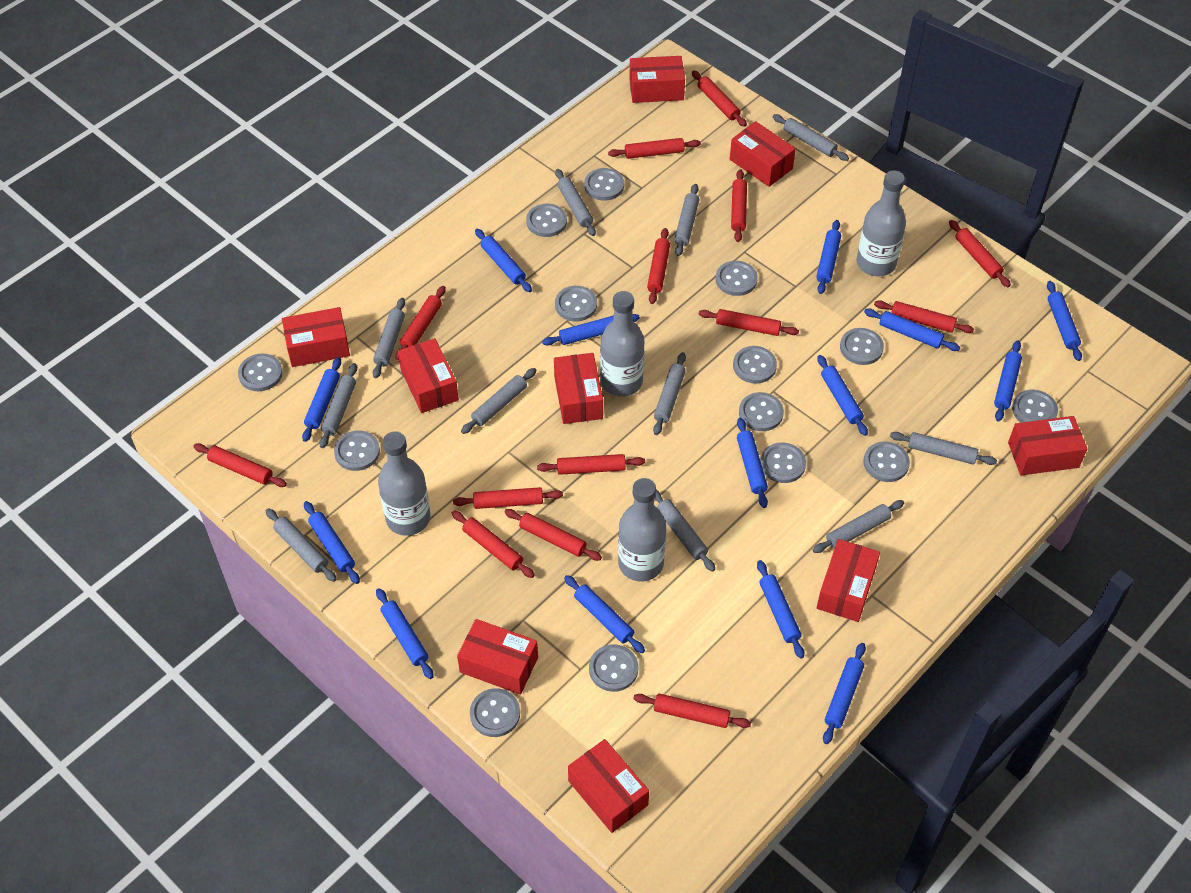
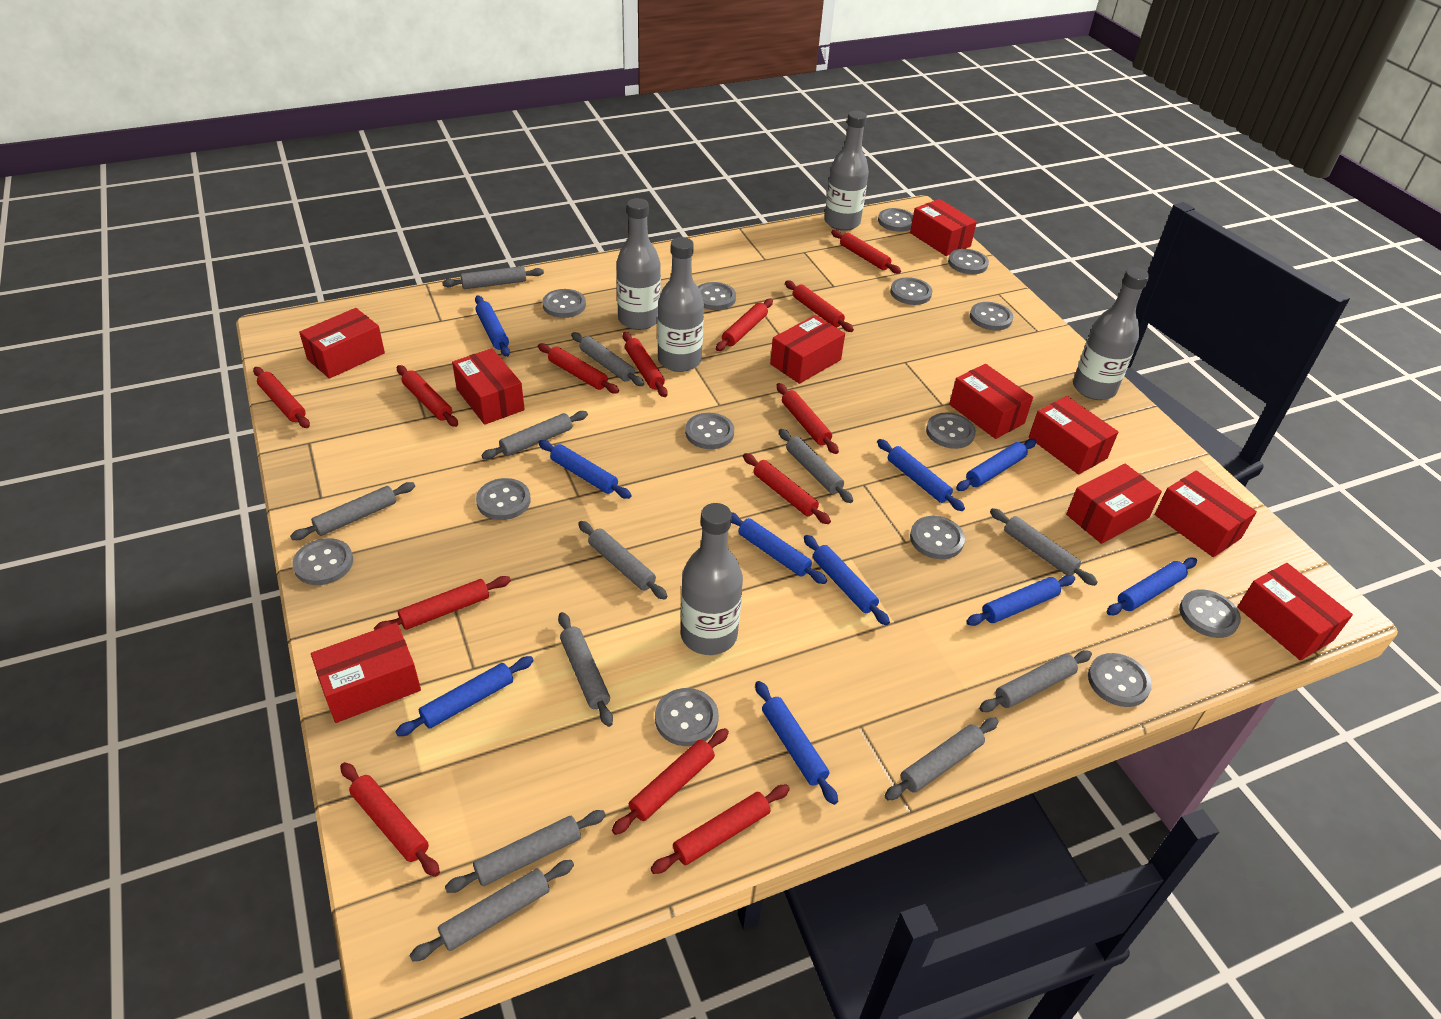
blue rolling pin: 14 -> 10
grey bottle: 4 -> 5
grey rolling pin: 11 -> 12
red box: 9 -> 10
red rolling pin: 14 -> 13

